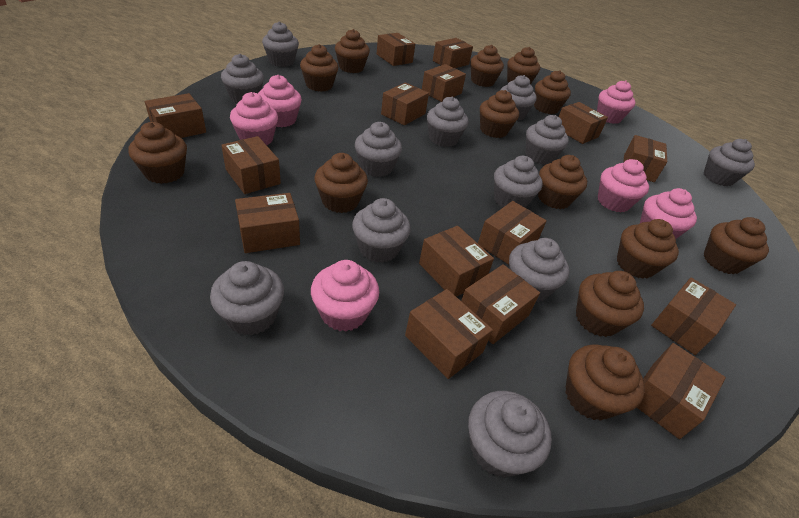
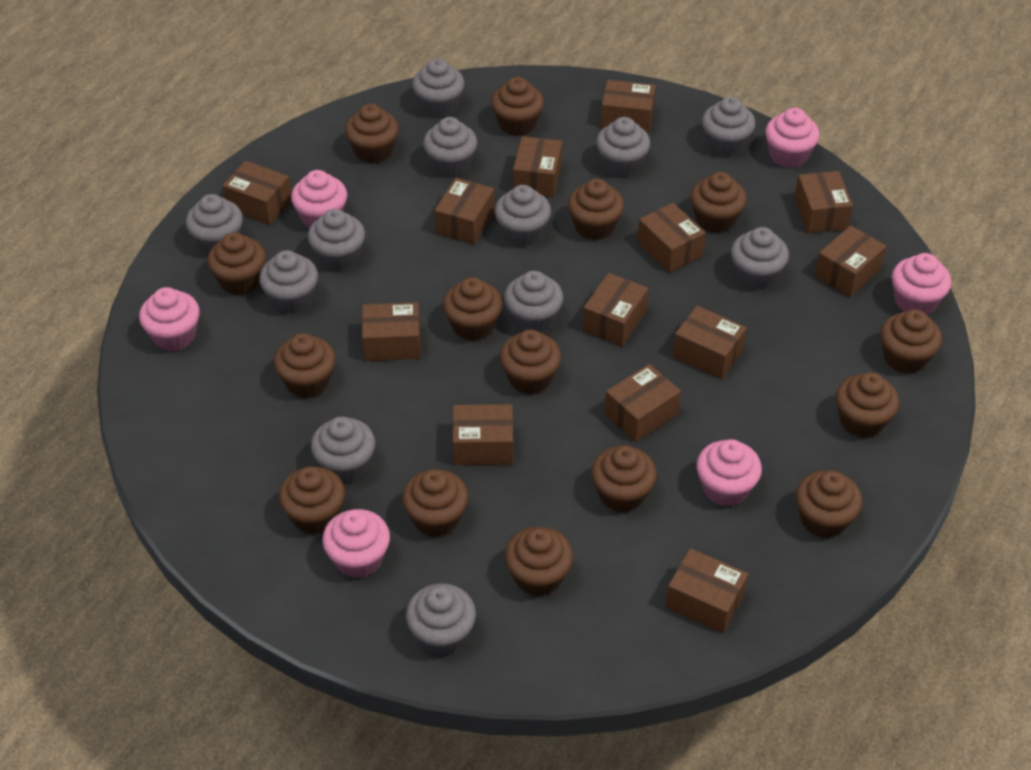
brown box: 15 -> 13
brown cupcake: 13 -> 15

